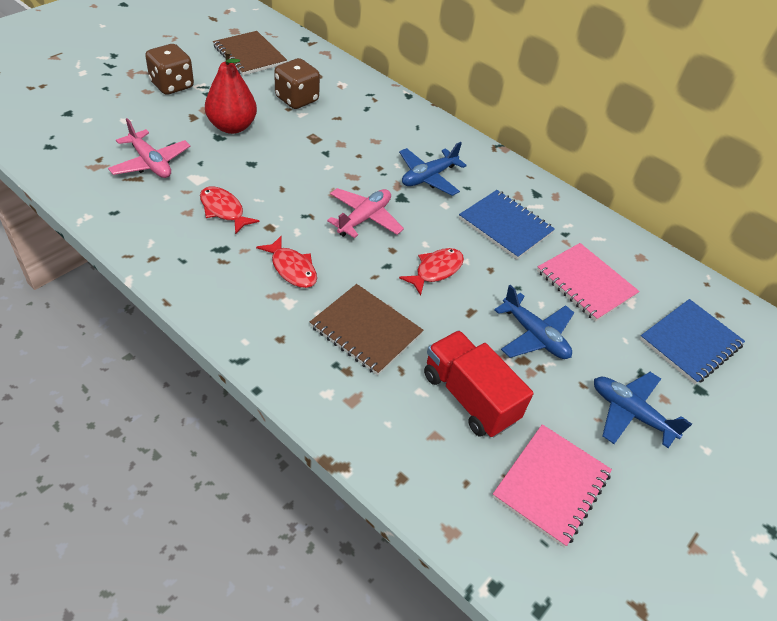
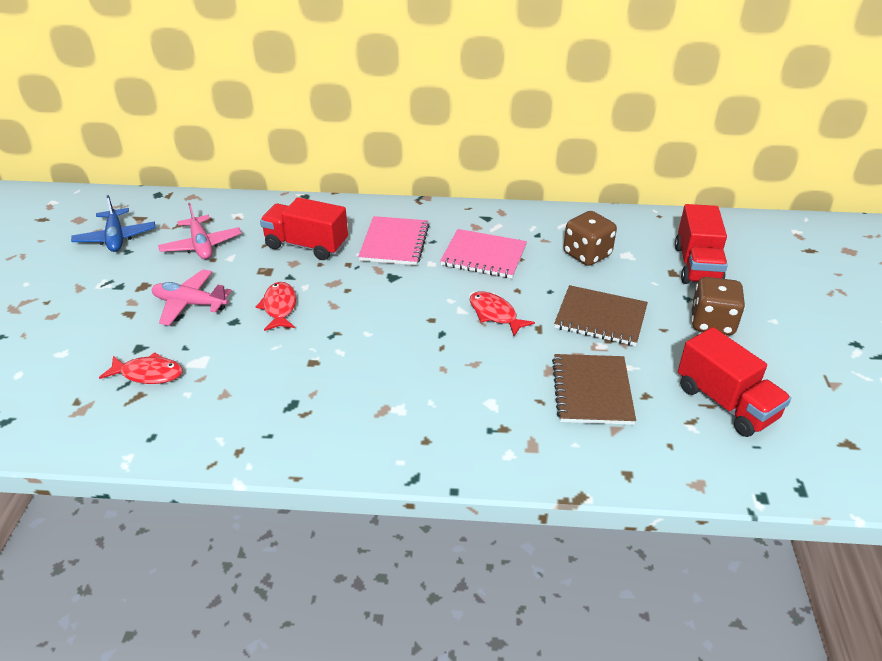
blue notebook: 2 -> 0
blue plane: 3 -> 1
red pear: 1 -> 0
red truck: 1 -> 3

